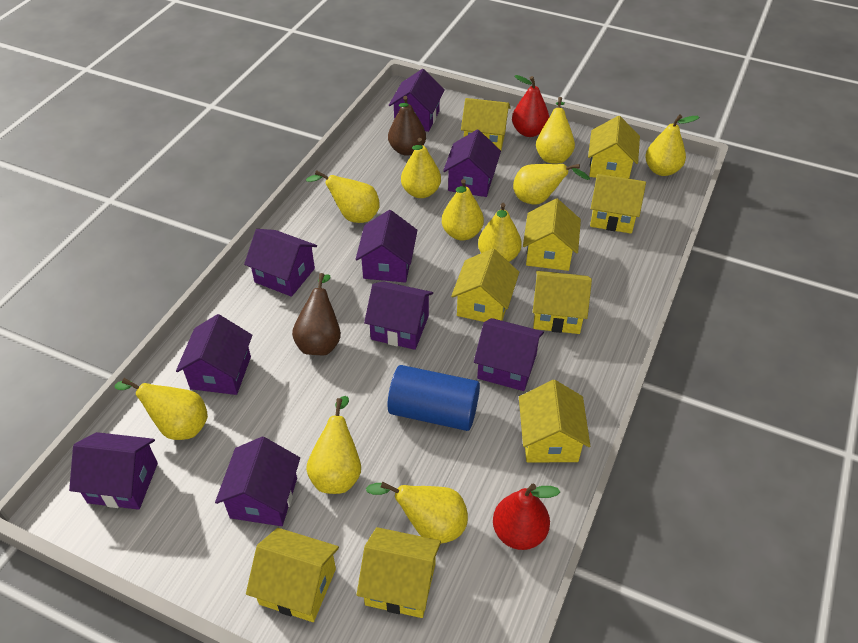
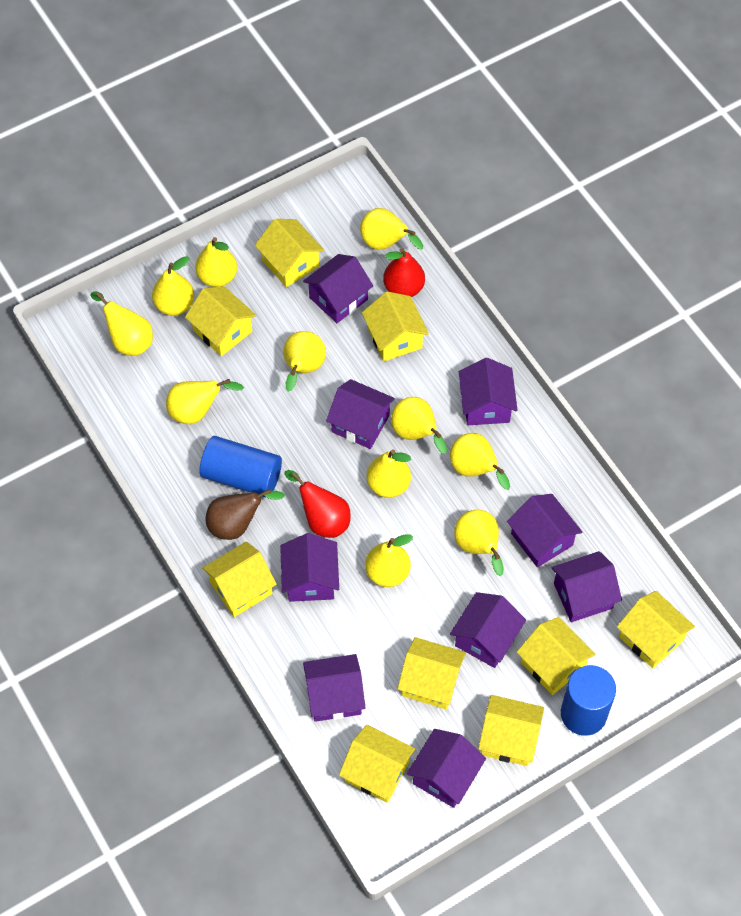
blue cylinder: 1 -> 2
brown pear: 2 -> 1
yellow pear: 10 -> 11

